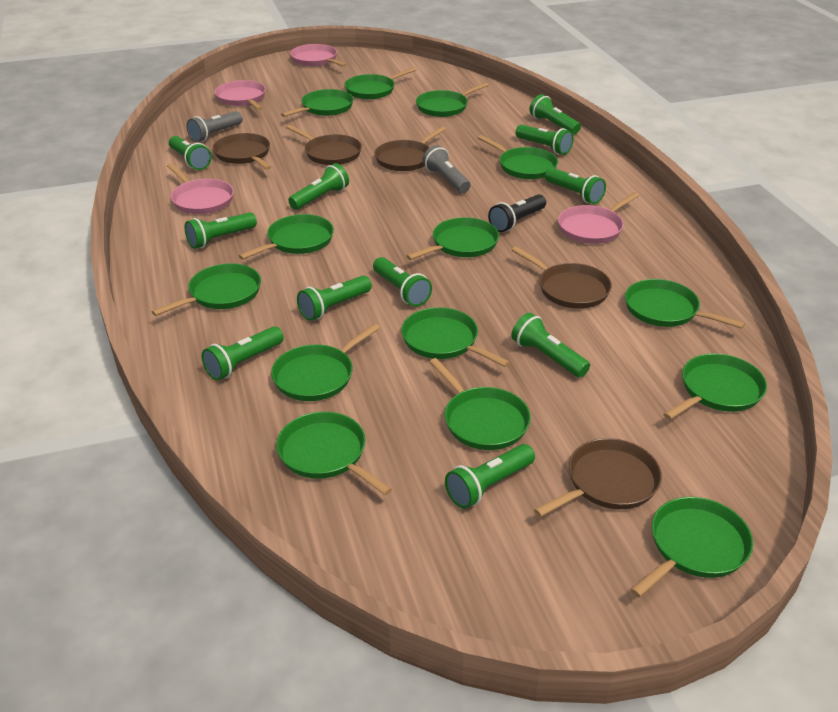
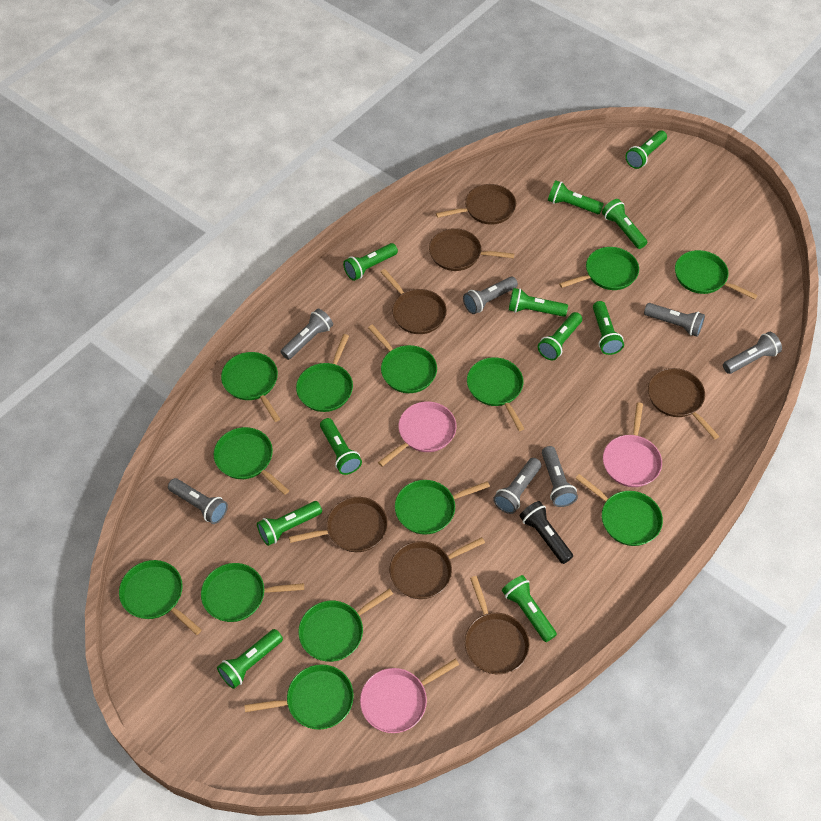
brown pan: 5 -> 7
green pan: 14 -> 13
grey flashlight: 2 -> 7
pink pan: 4 -> 3

